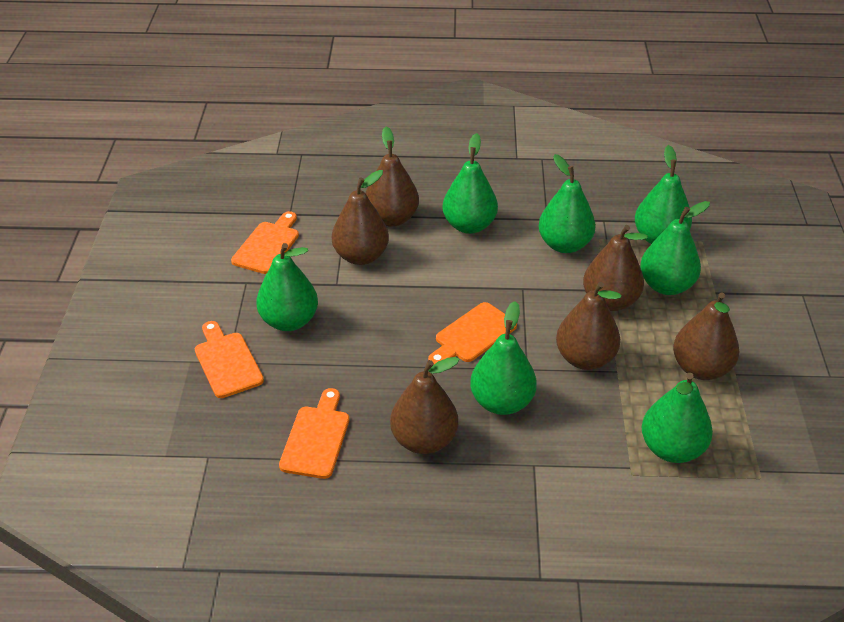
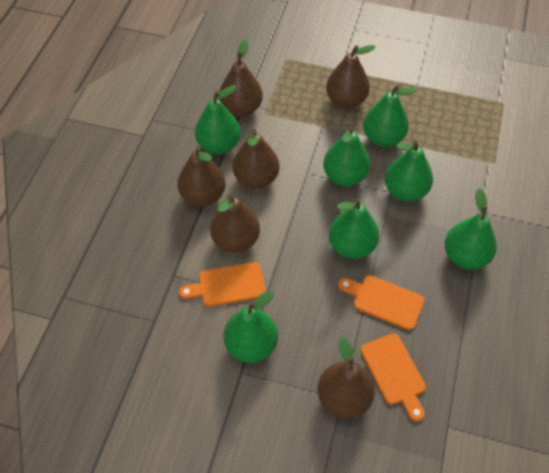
orange cutting board: 4 -> 3

